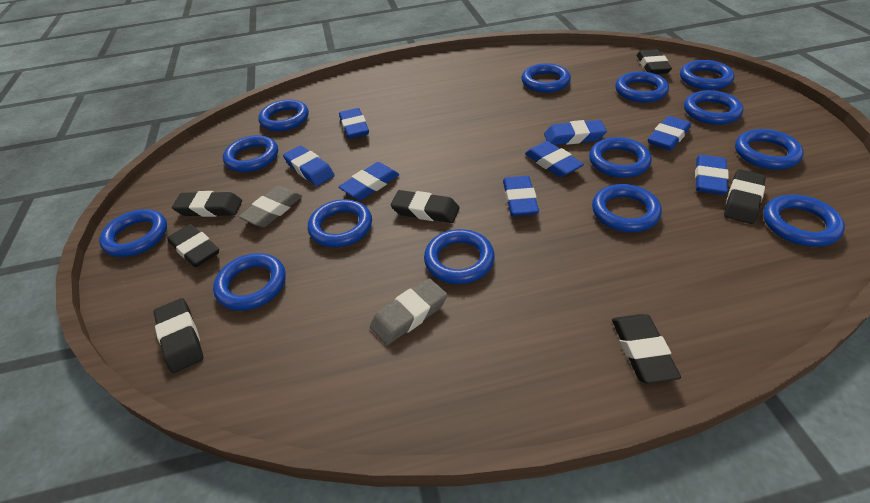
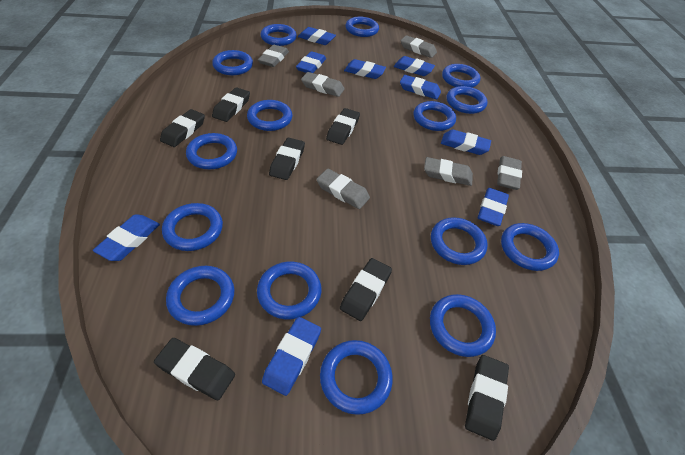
blue eraser: 8 -> 9
blue ring: 14 -> 15
grey eraser: 2 -> 6

